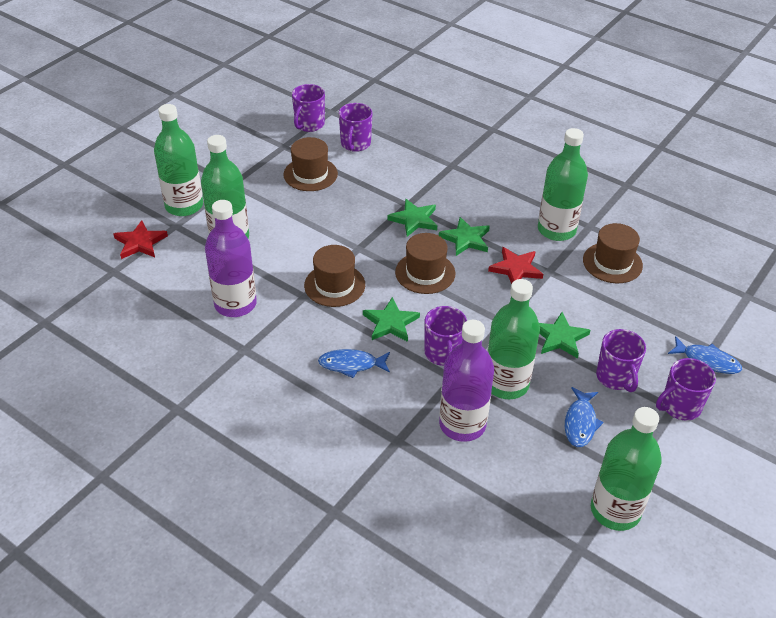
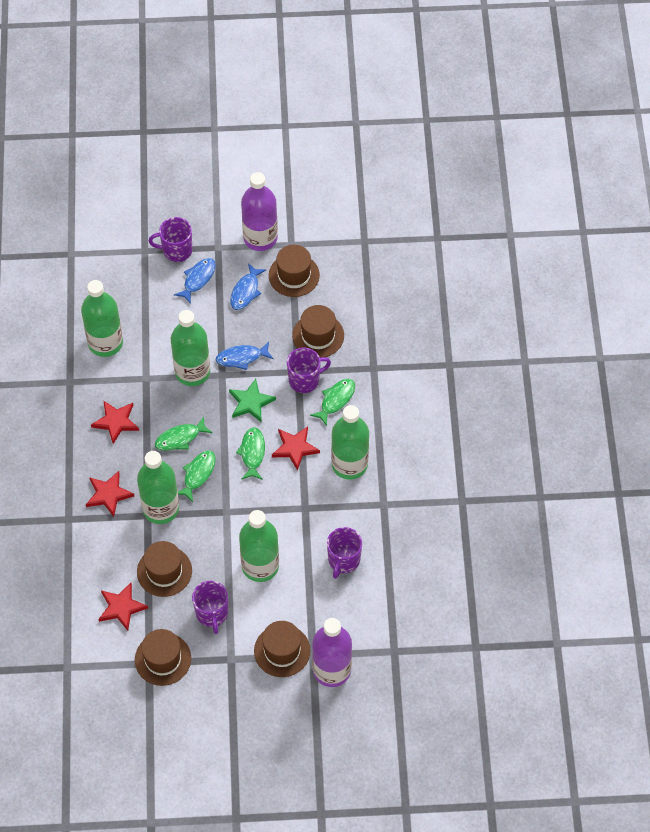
brown hat: 4 -> 5
green fish: 0 -> 4
green star: 4 -> 1
purple mug: 5 -> 4
red star: 2 -> 4

